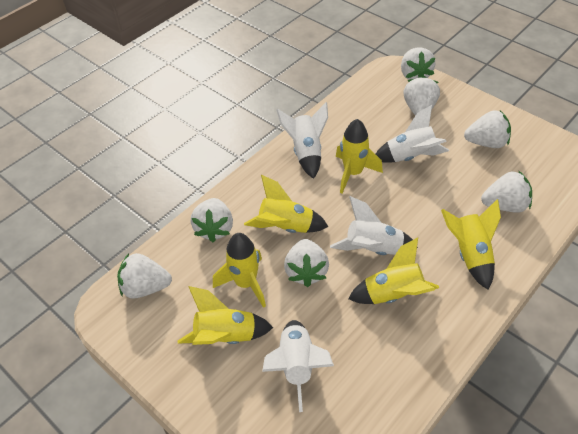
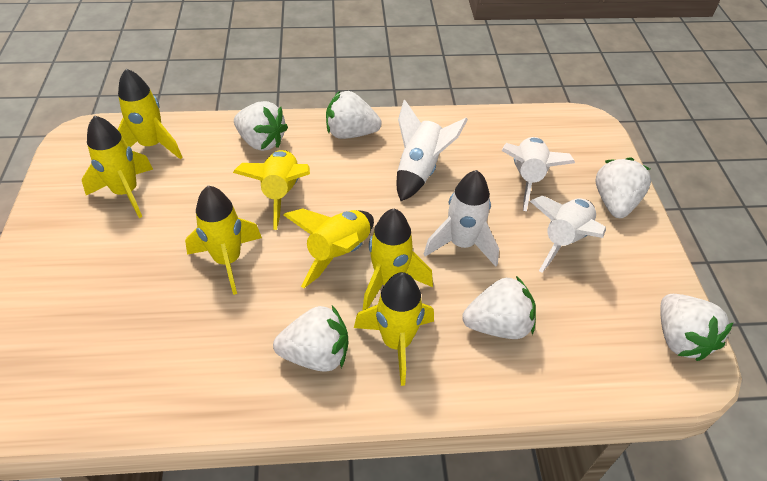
white strawberry: 7 -> 6
yellow rocket: 6 -> 7

